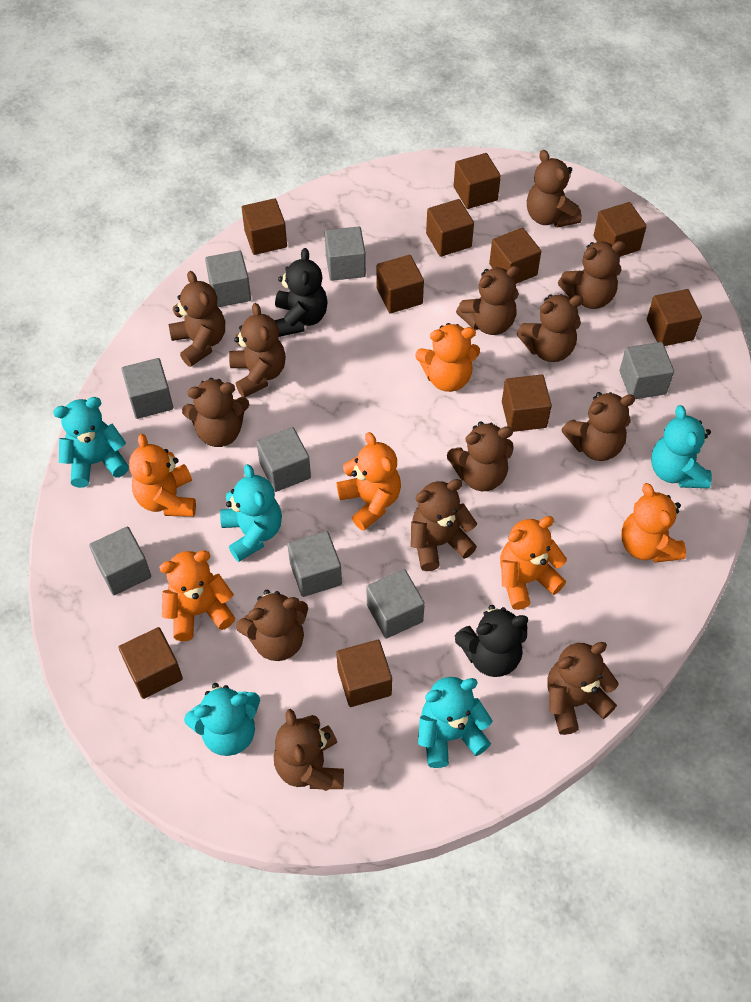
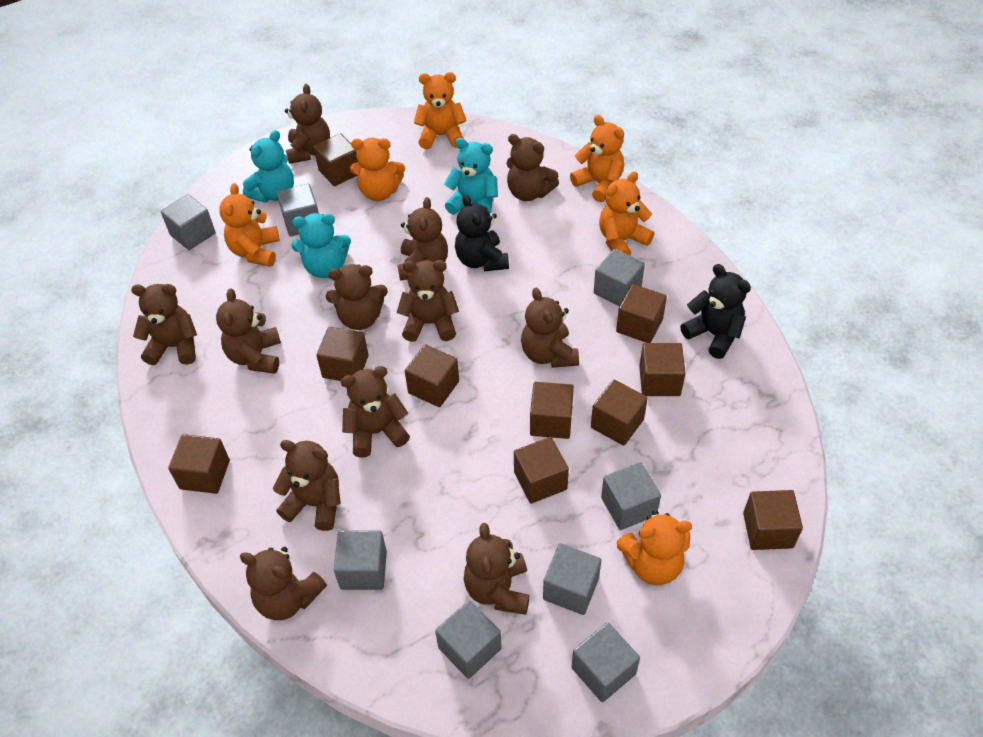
brown teddy bear: 13 -> 12
turquoise teddy bear: 5 -> 3

